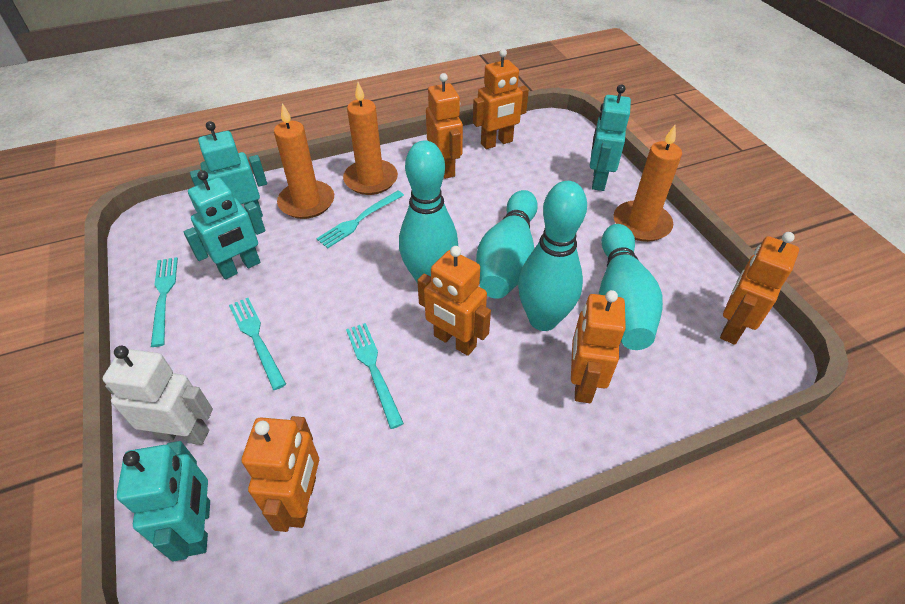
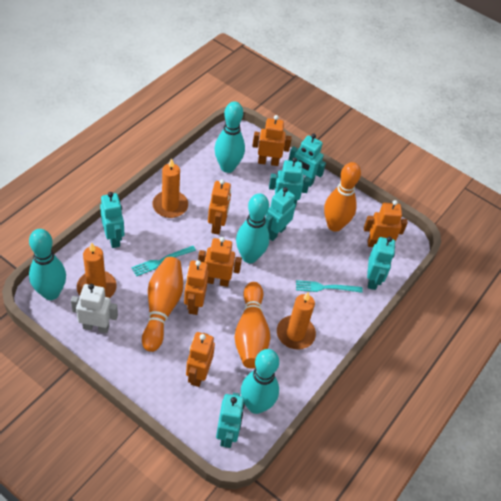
orange bowling pin: 0 -> 3
turquoise fork: 4 -> 2
turquoise robot: 4 -> 6

